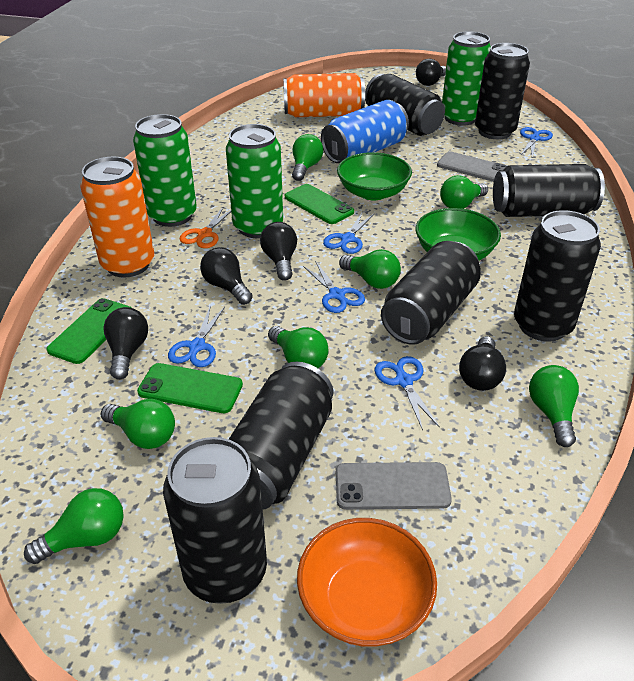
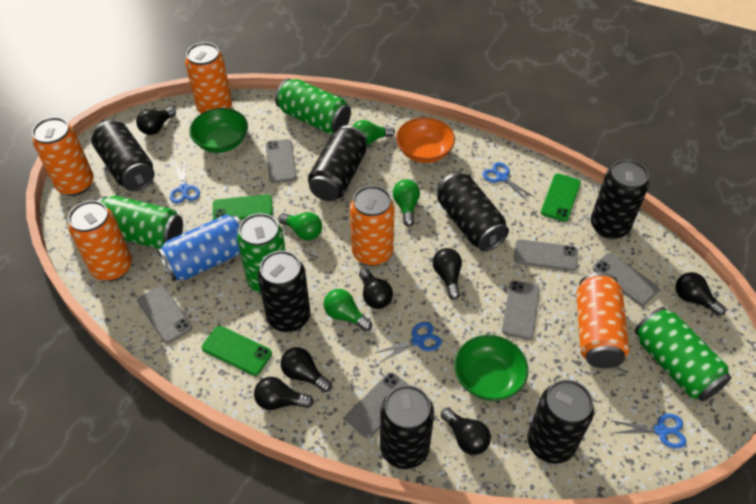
black light bulb: 5 -> 7
blue scissors: 5 -> 4
green can: 3 -> 4
green light bulb: 7 -> 4
grey phone: 2 -> 6
orange can: 2 -> 5
orange scissors: 1 -> 0

